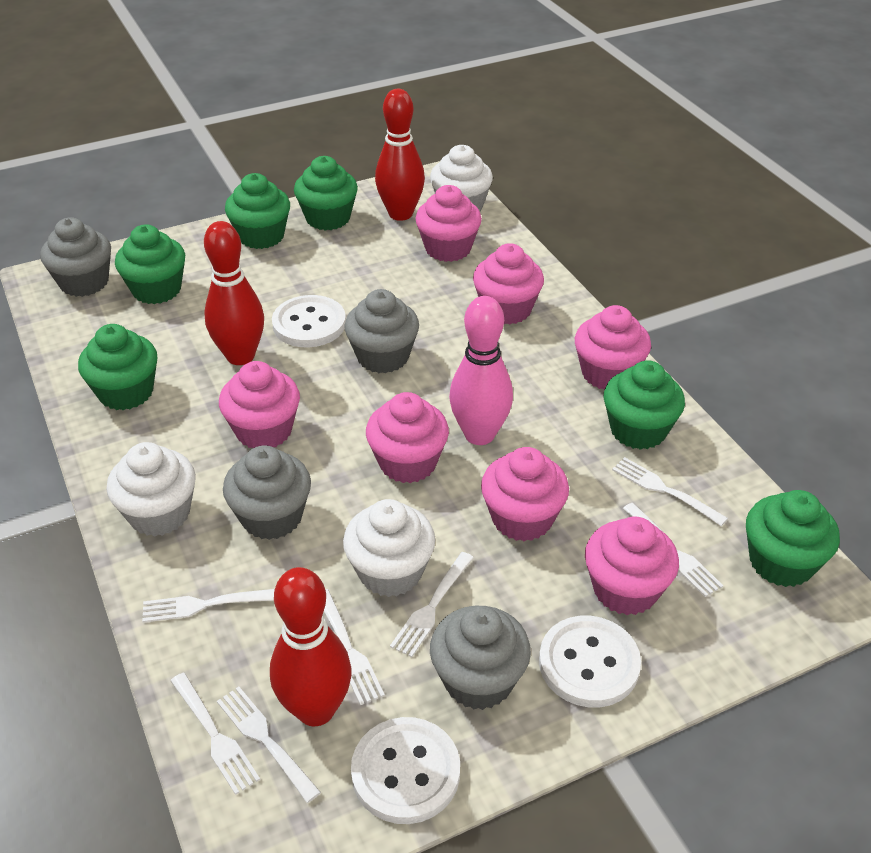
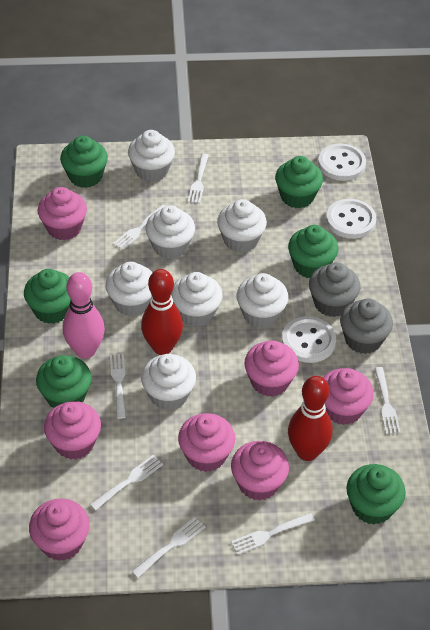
grey cupcake: 4 -> 2
red bowling pin: 3 -> 2
white cupcake: 3 -> 7

